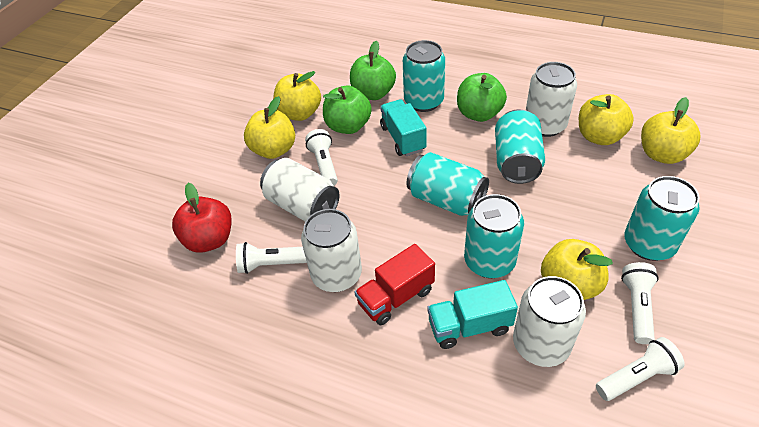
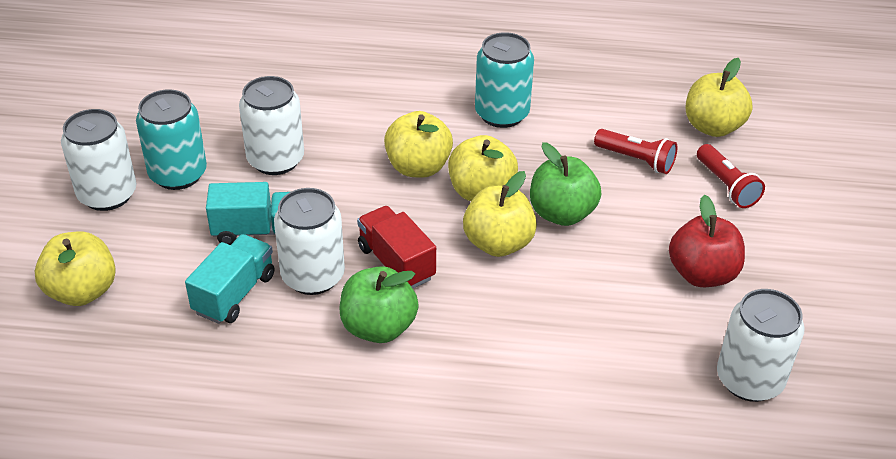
green apple: 3 -> 2
red flashlight: 0 -> 2
turquoise can: 5 -> 2
white flashlight: 4 -> 0

